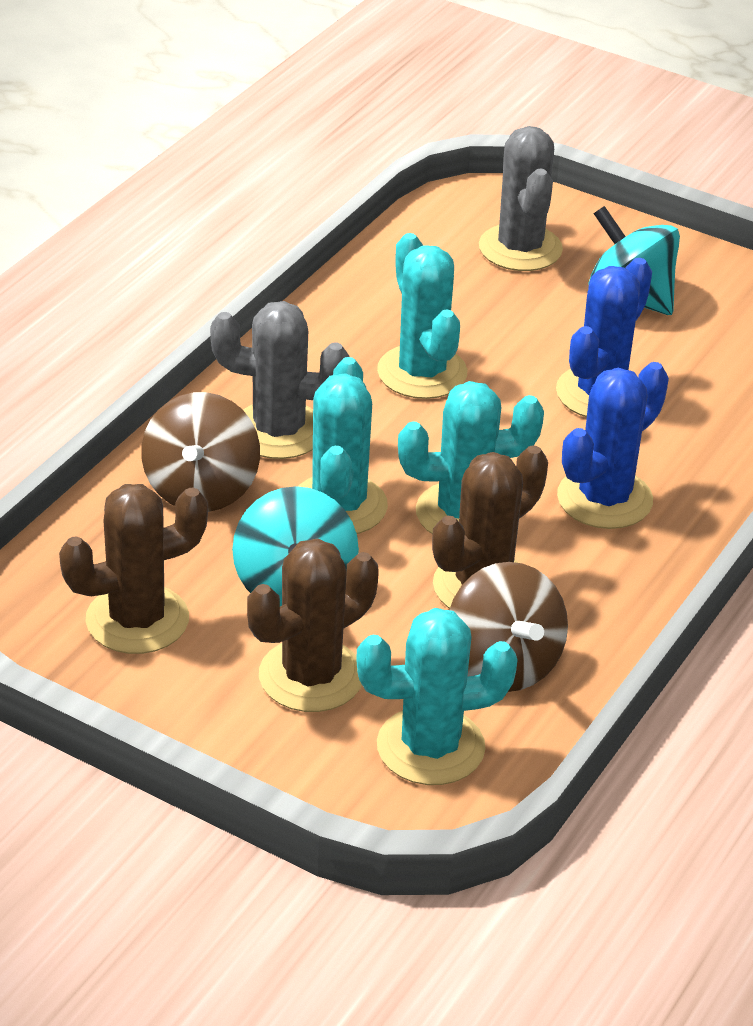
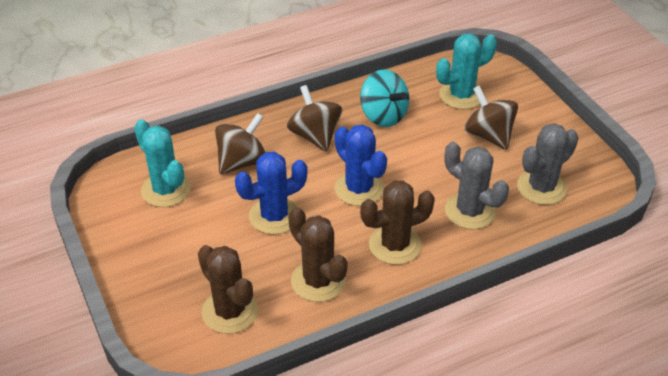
brown spinning top: 2 -> 3
turquoise cactus: 4 -> 2
turquoise spinning top: 2 -> 1

